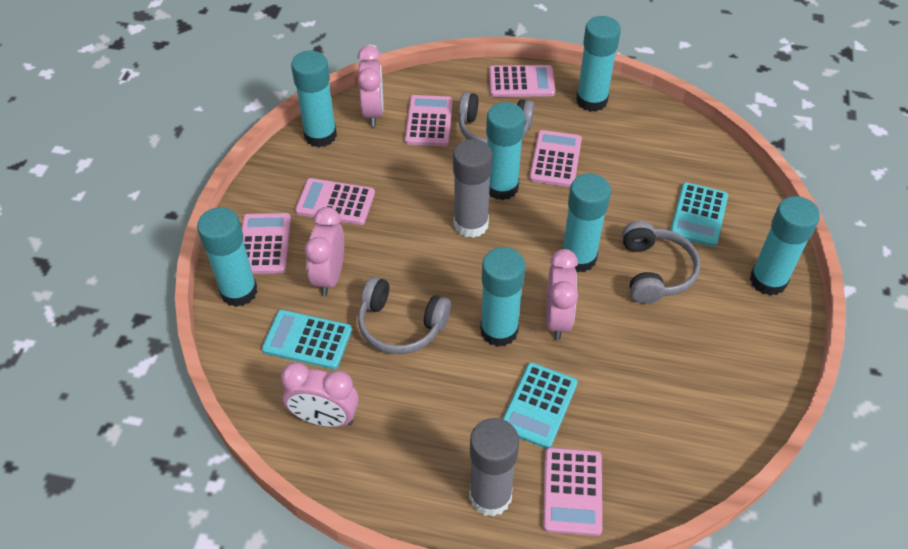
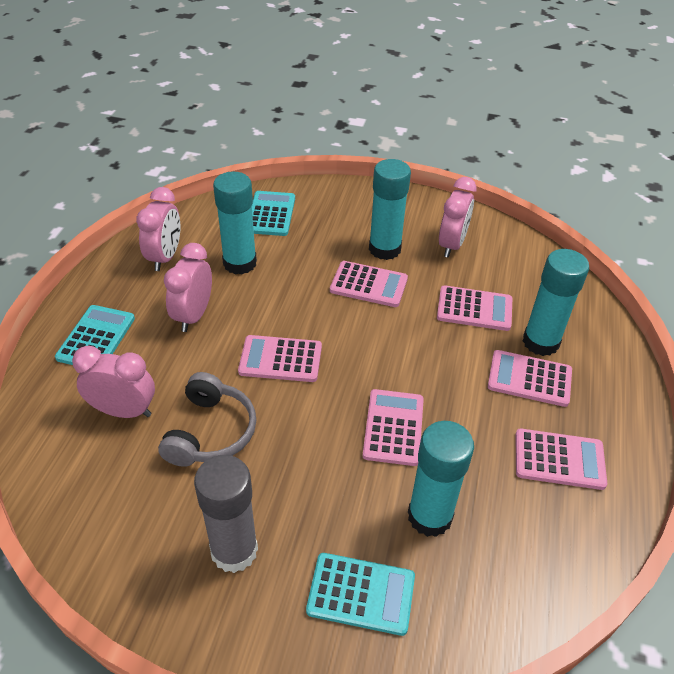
grey glue stick: 2 -> 1
grey headphones: 3 -> 1
turquoise glue stick: 7 -> 4

